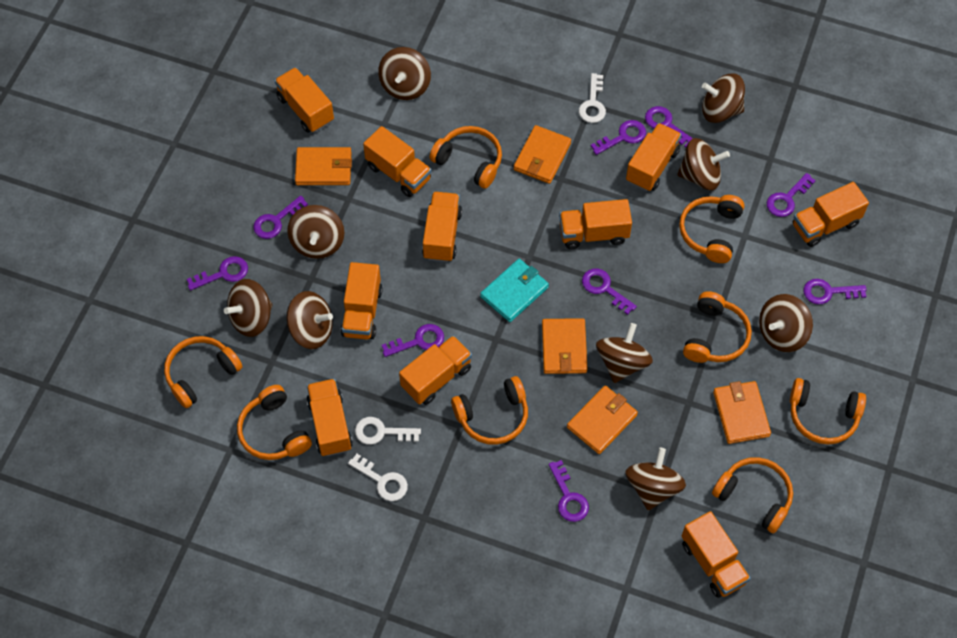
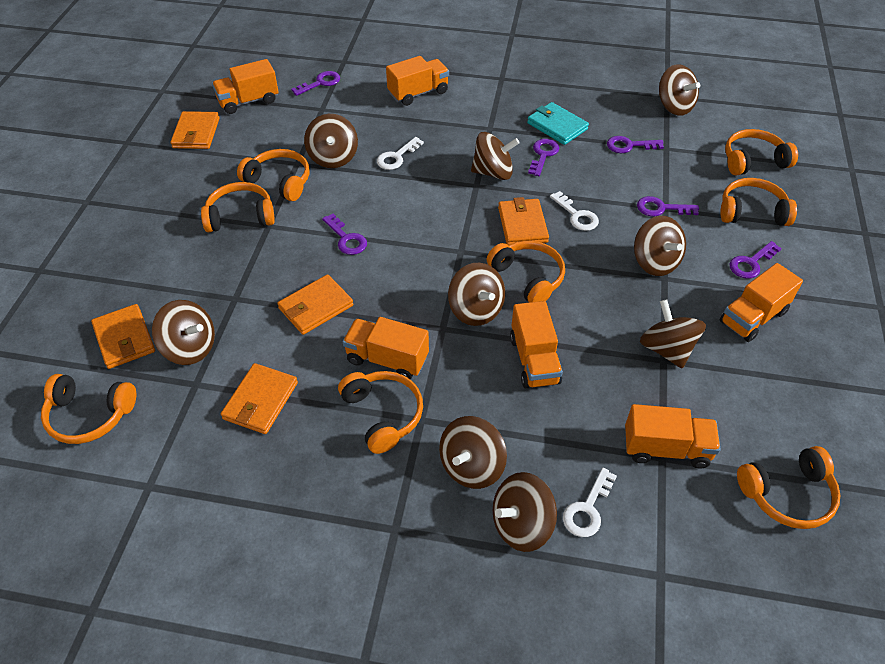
orange truck: 10 -> 6
purple key: 9 -> 6

